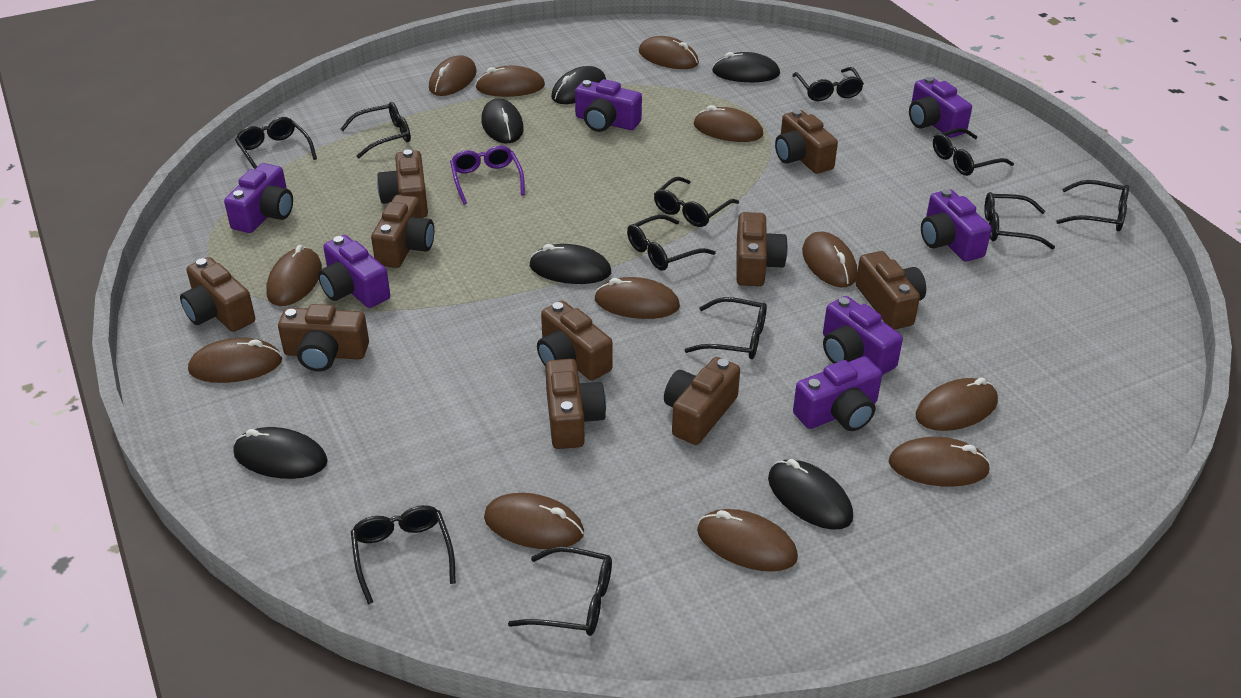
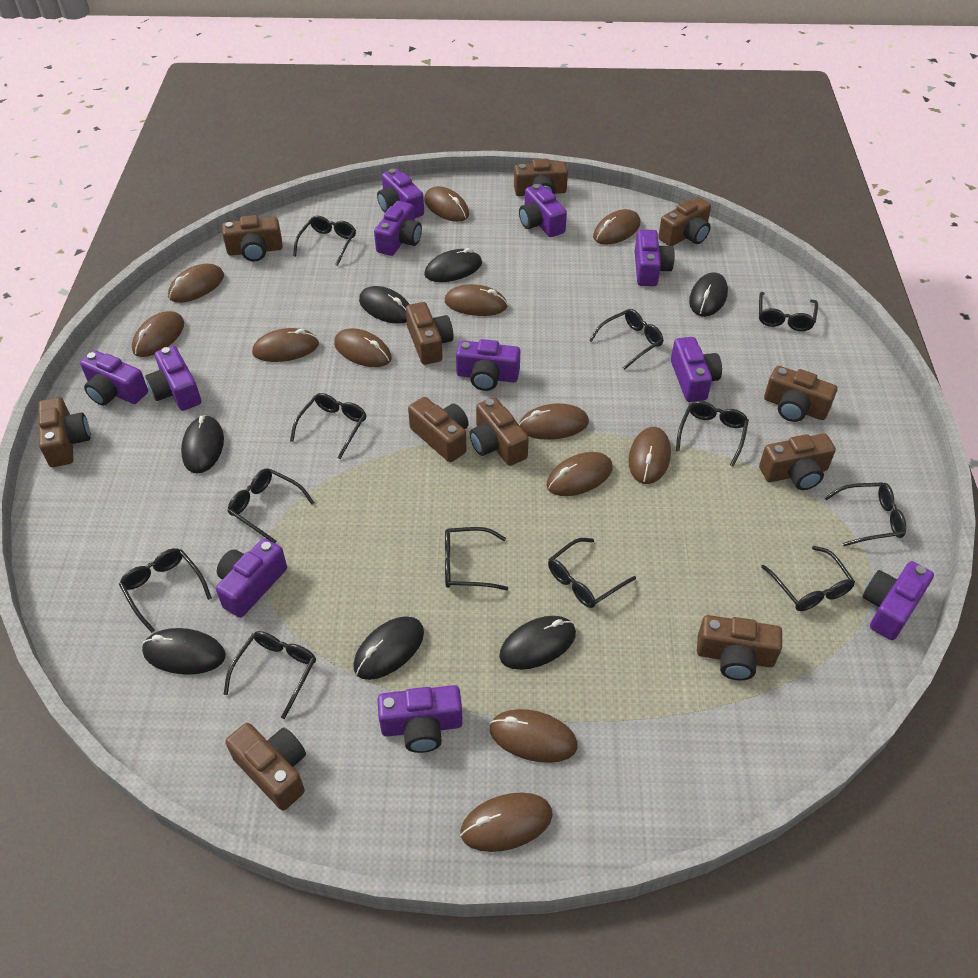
black glasses: 11 -> 12
black mouse: 6 -> 7
brown camera: 10 -> 11
purple camera: 7 -> 11
purple glasses: 1 -> 0

